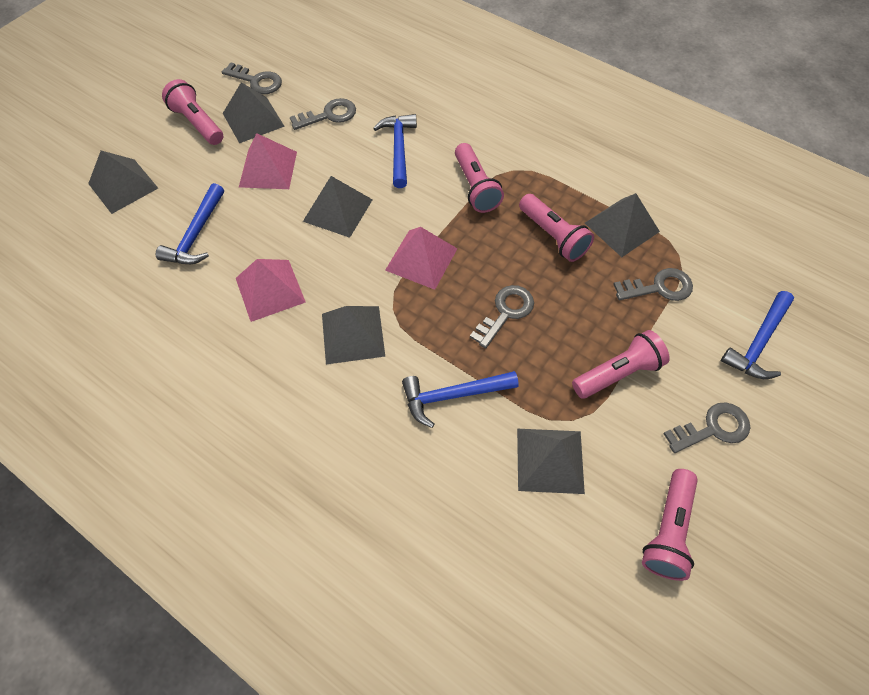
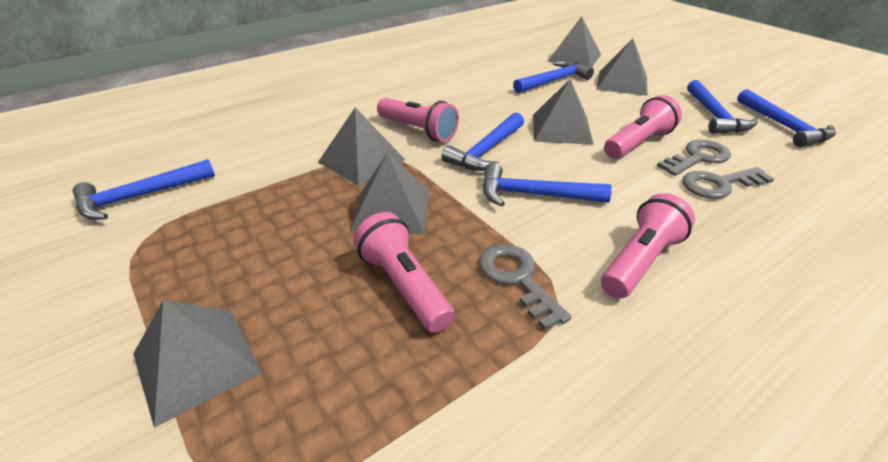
blue hammer: 4 -> 6
grey key: 5 -> 3
pink flashlight: 5 -> 4
pink pyramid: 3 -> 0

